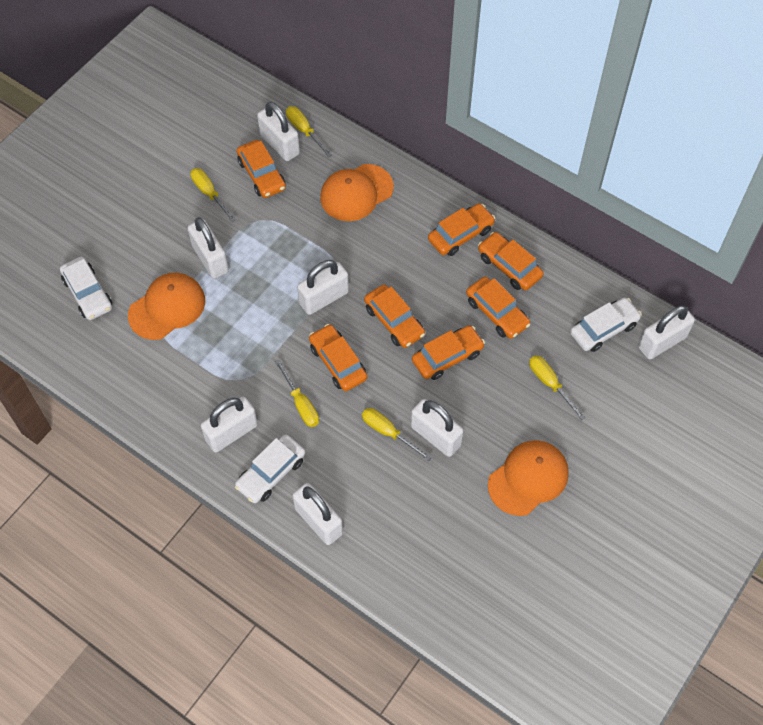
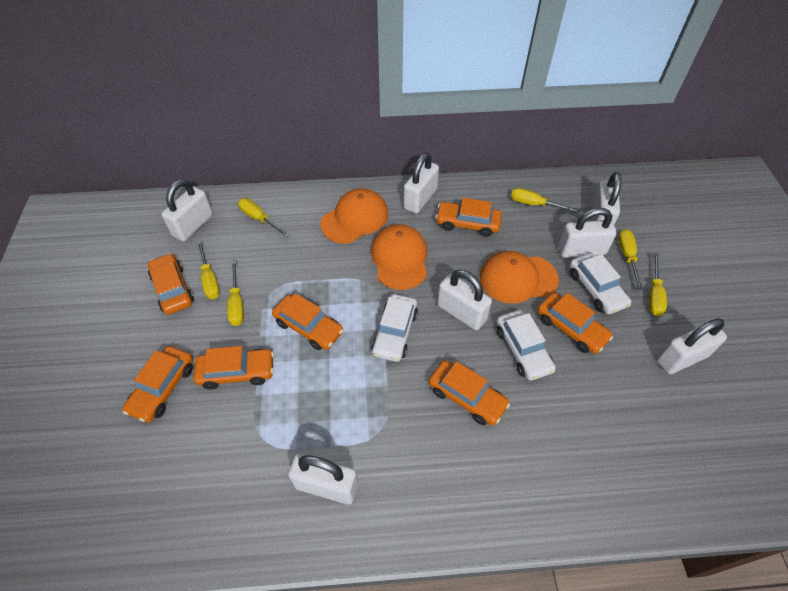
yellow screwdriver: 5 -> 6

